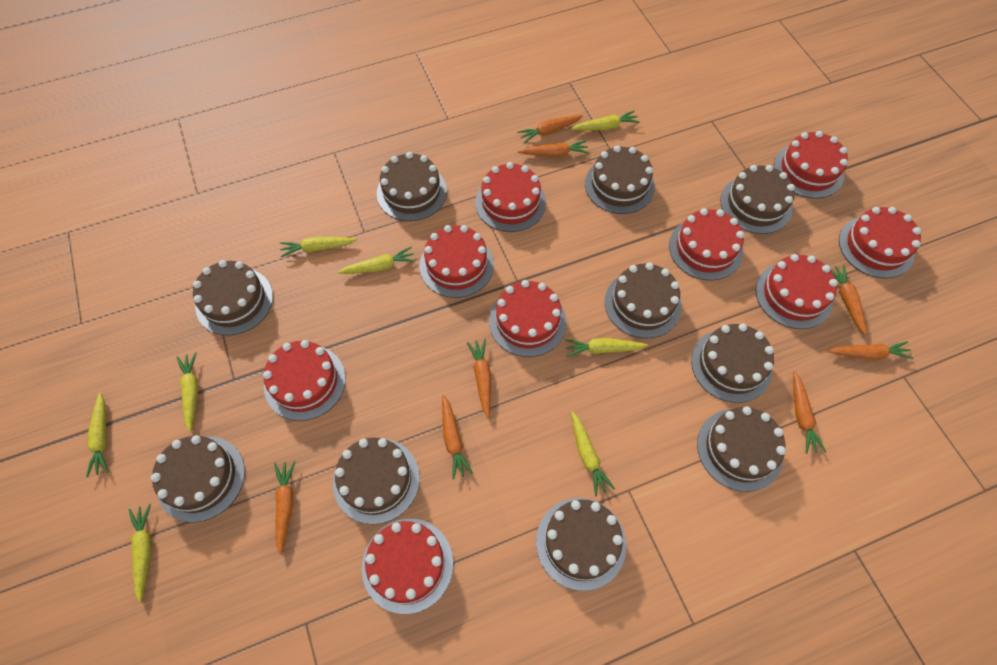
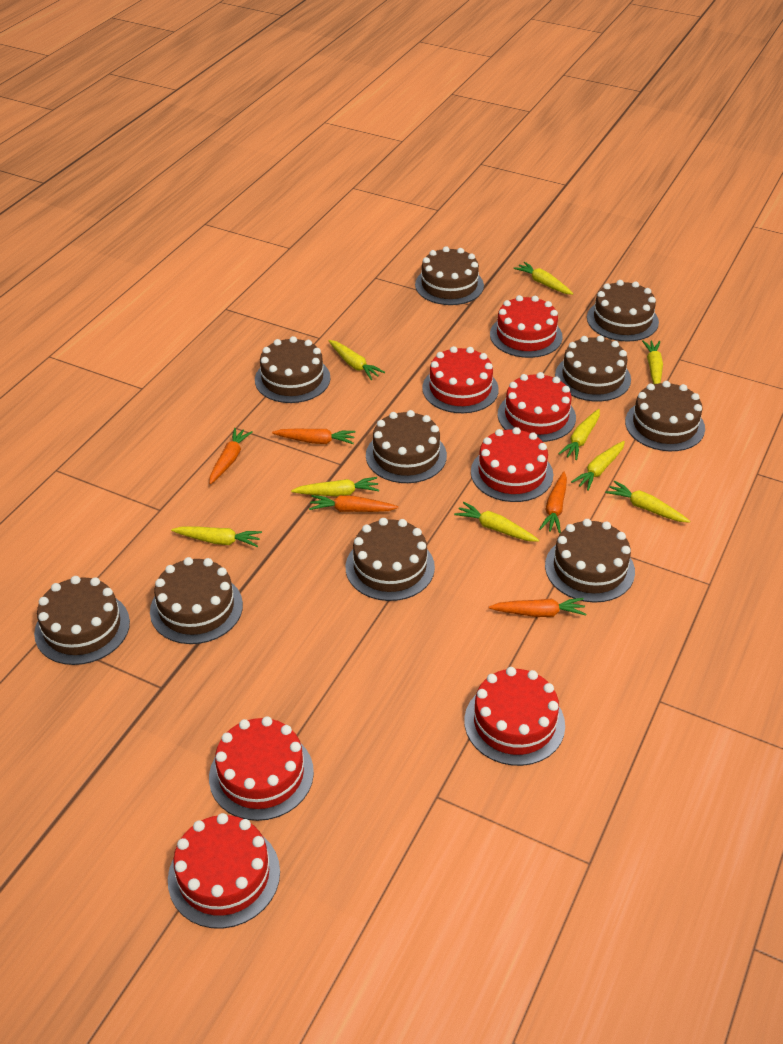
orange carrot: 8 -> 5
red cake: 9 -> 7
yellow carrot: 8 -> 9

